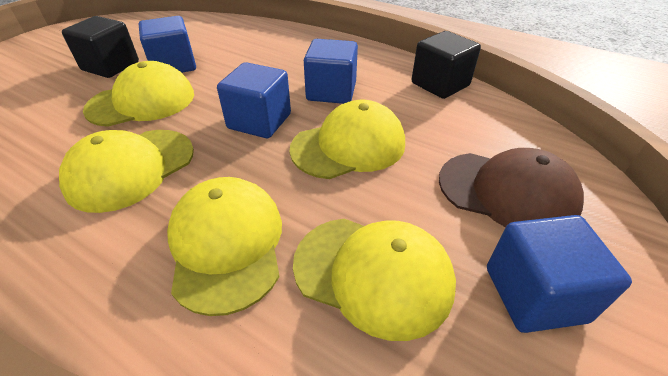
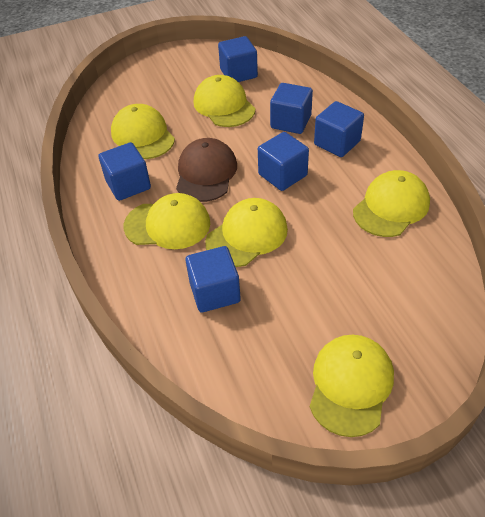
black cube: 2 -> 0
blue cube: 4 -> 6
yellow cap: 5 -> 6

